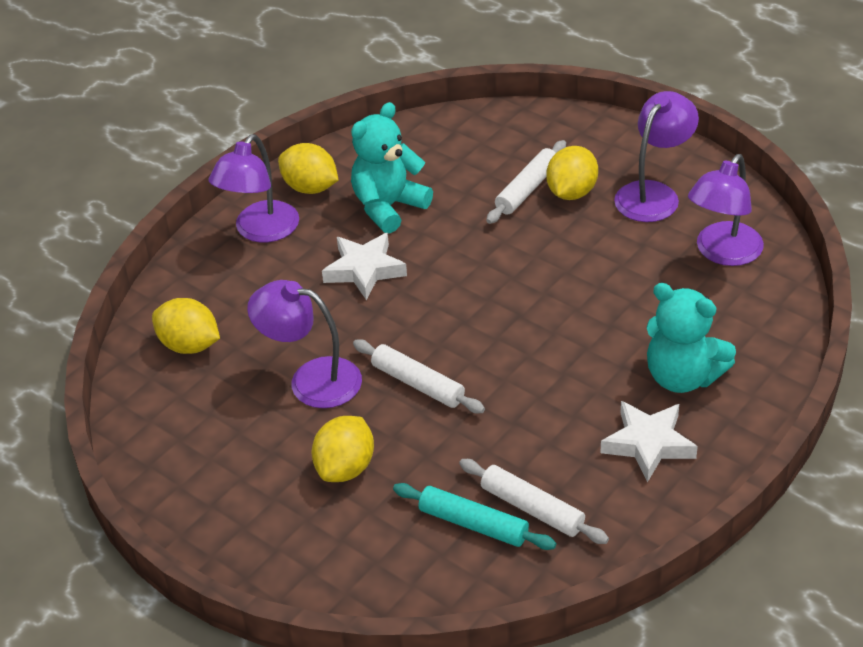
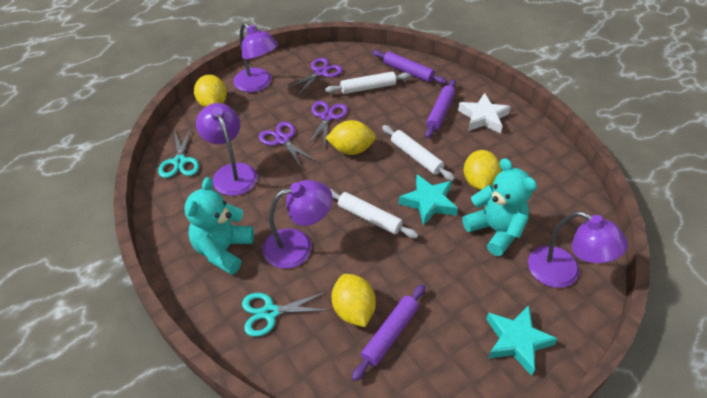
purple rolling pin: 0 -> 3
purple scissors: 0 -> 3
turquoise rolling pin: 1 -> 0
turquoise scissors: 0 -> 2
turquoise star: 0 -> 2
white star: 2 -> 1

